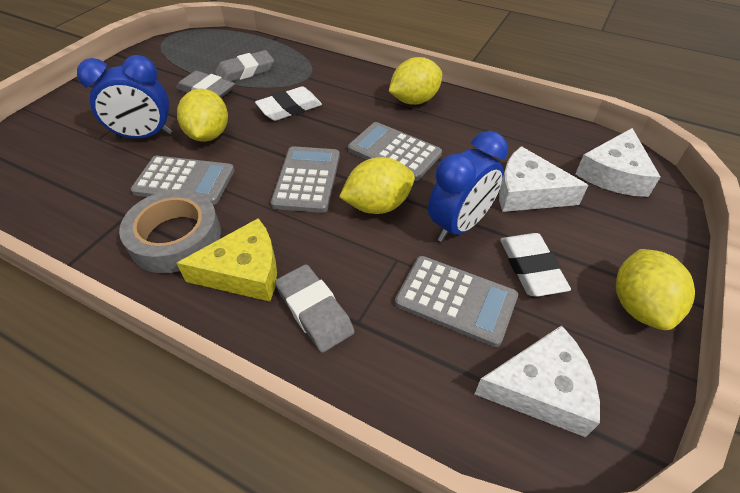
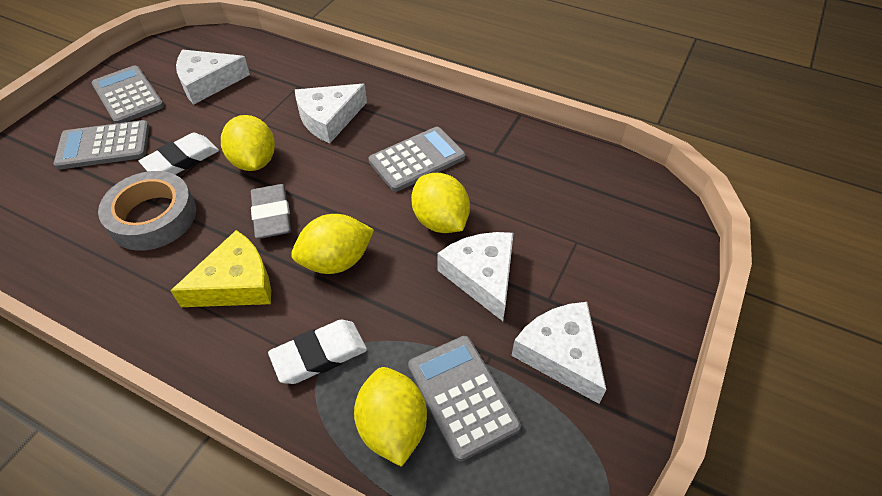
blue clock: 2 -> 0
grey eraser: 3 -> 1
white cheese: 3 -> 4

